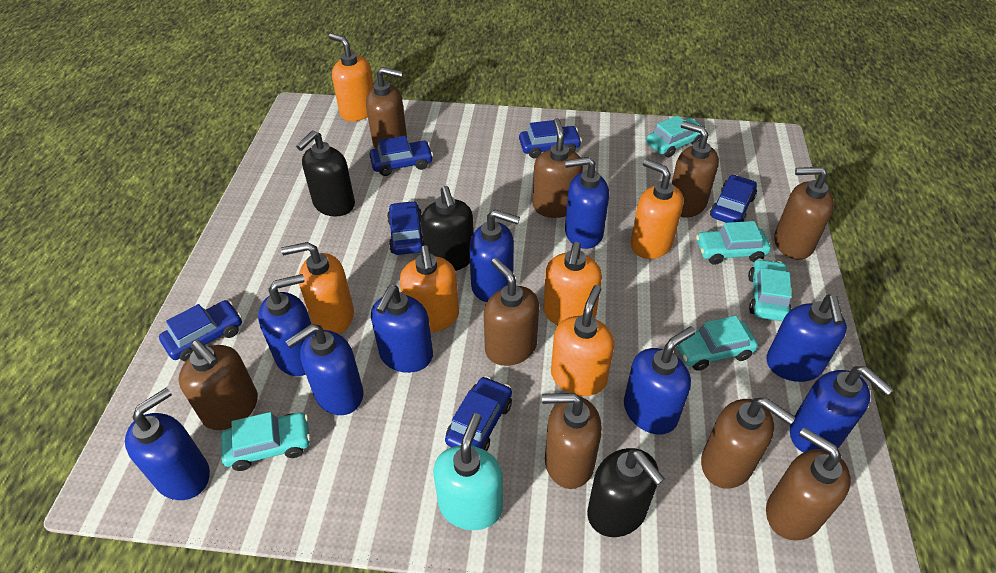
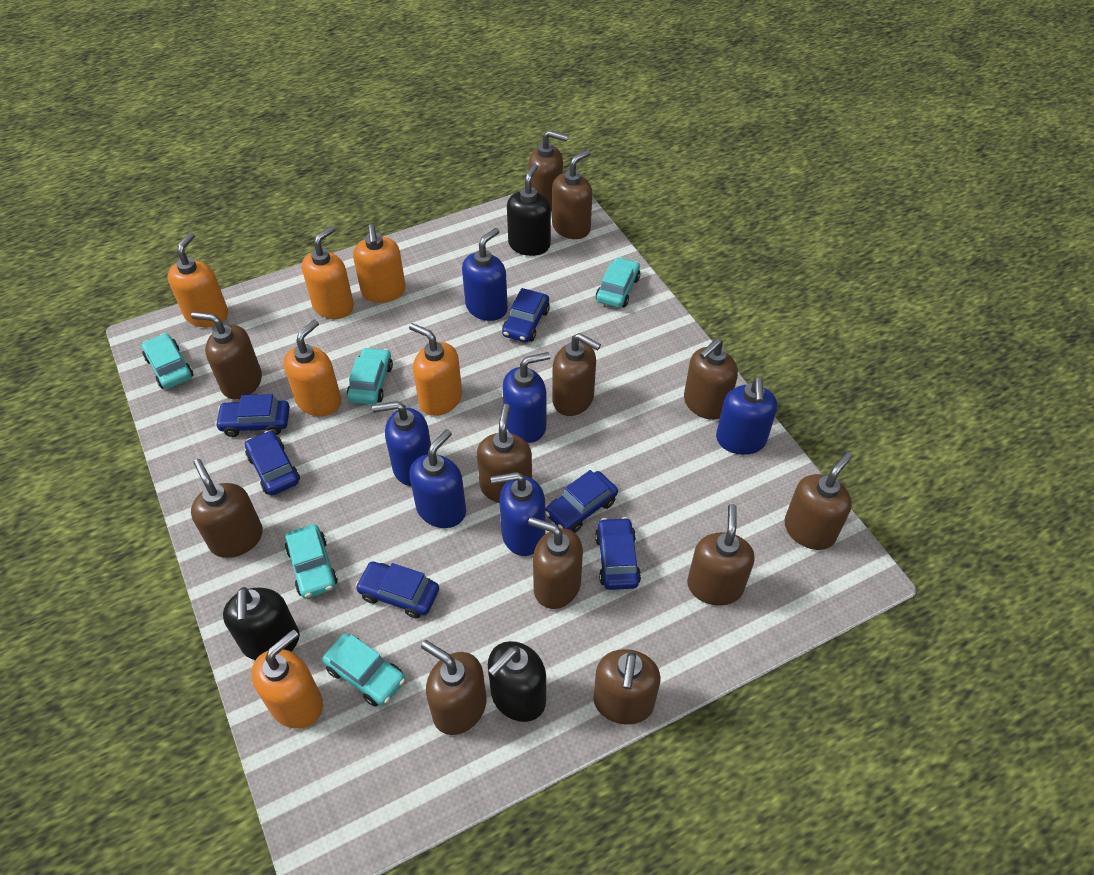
blue soap dispenser: 9 -> 6
brown soap dispenser: 9 -> 12
turquoise soap dispenser: 1 -> 0

